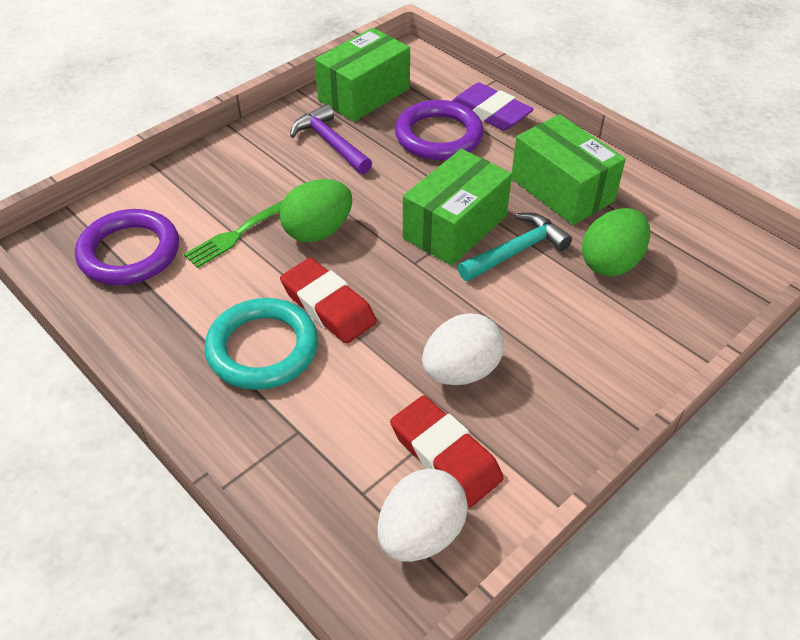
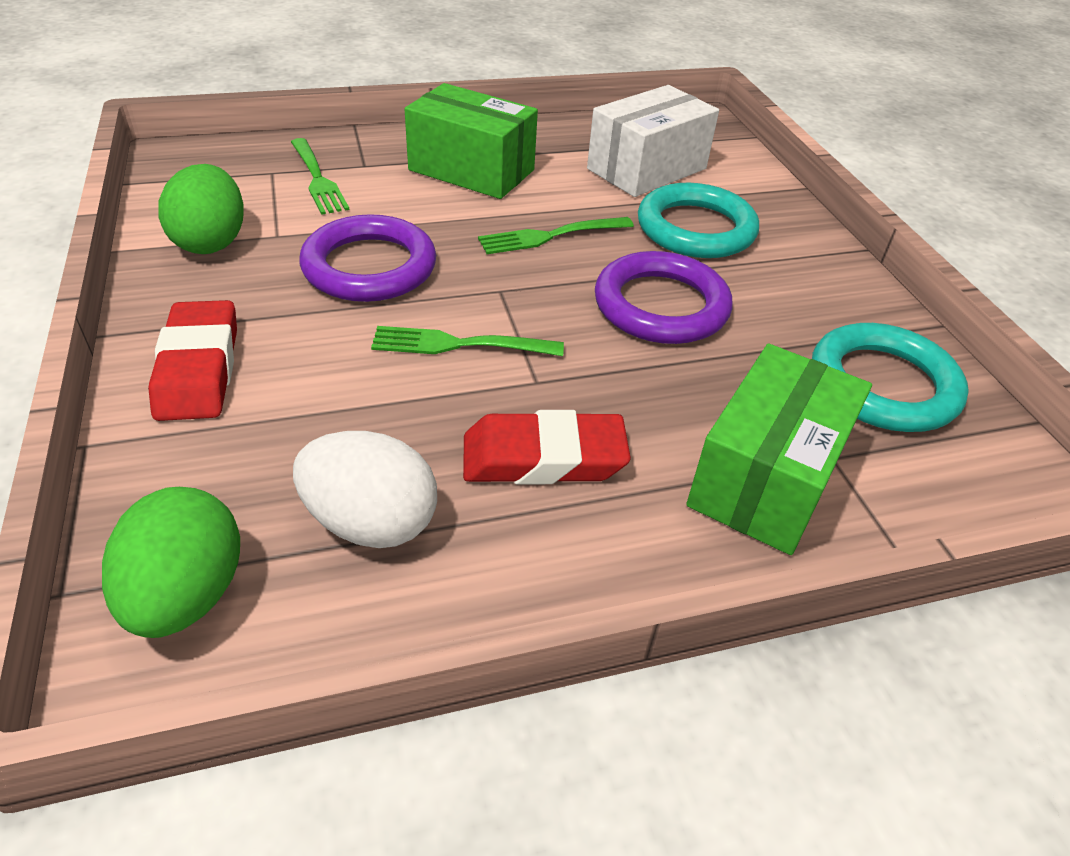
green box: 3 -> 2
green fork: 1 -> 3
purple eraser: 1 -> 0
purple hammer: 1 -> 0
turquoise hammer: 1 -> 0
turquoise ring: 1 -> 2
white box: 0 -> 1
white egg: 2 -> 1

